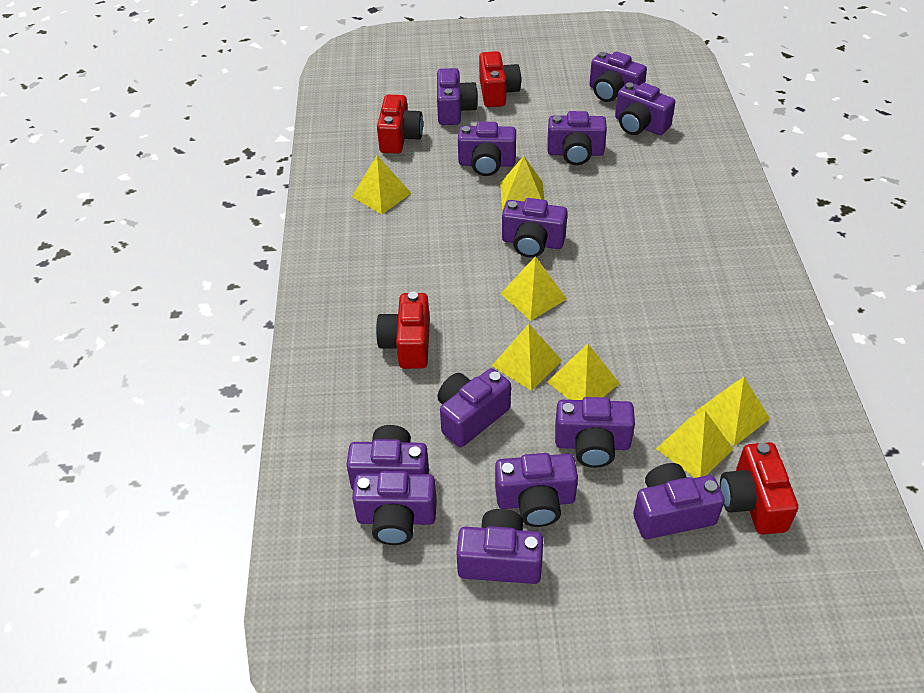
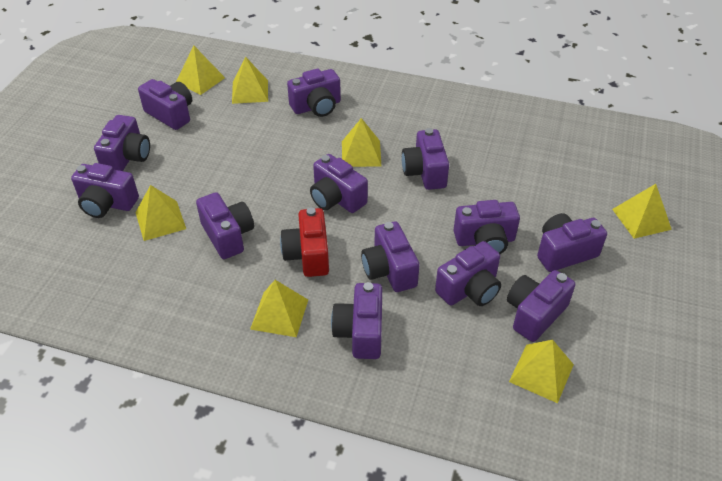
red camera: 4 -> 1

